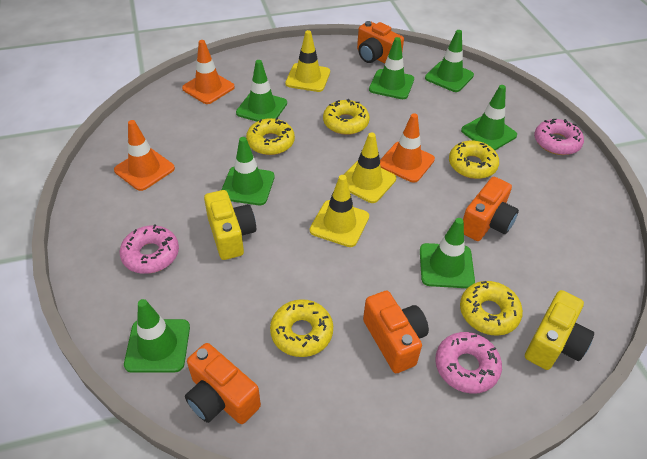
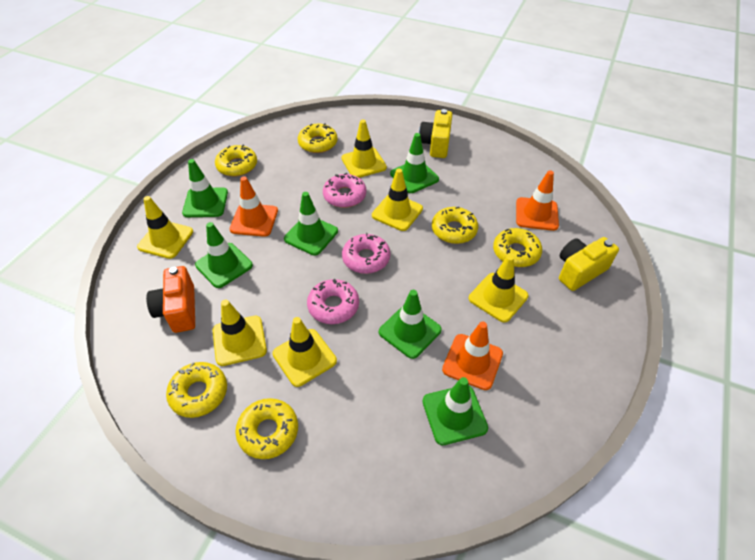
green traffic cone: 7 -> 6
orange camera: 4 -> 1
yellow donut: 5 -> 6
yellow traffic cone: 3 -> 6

